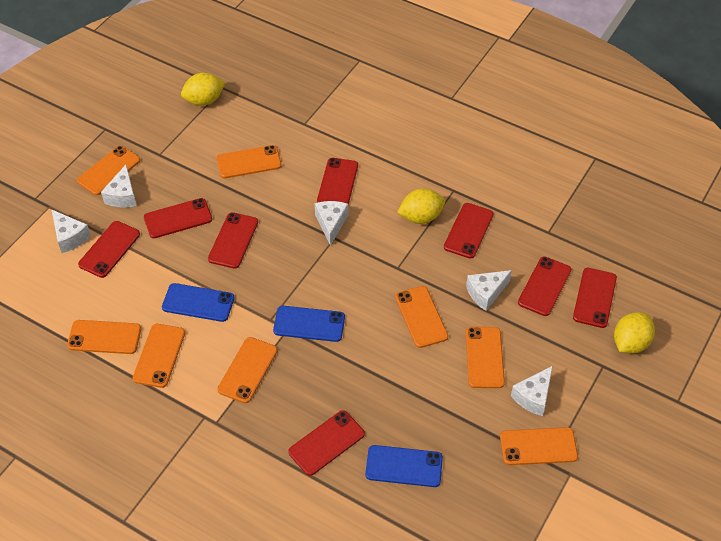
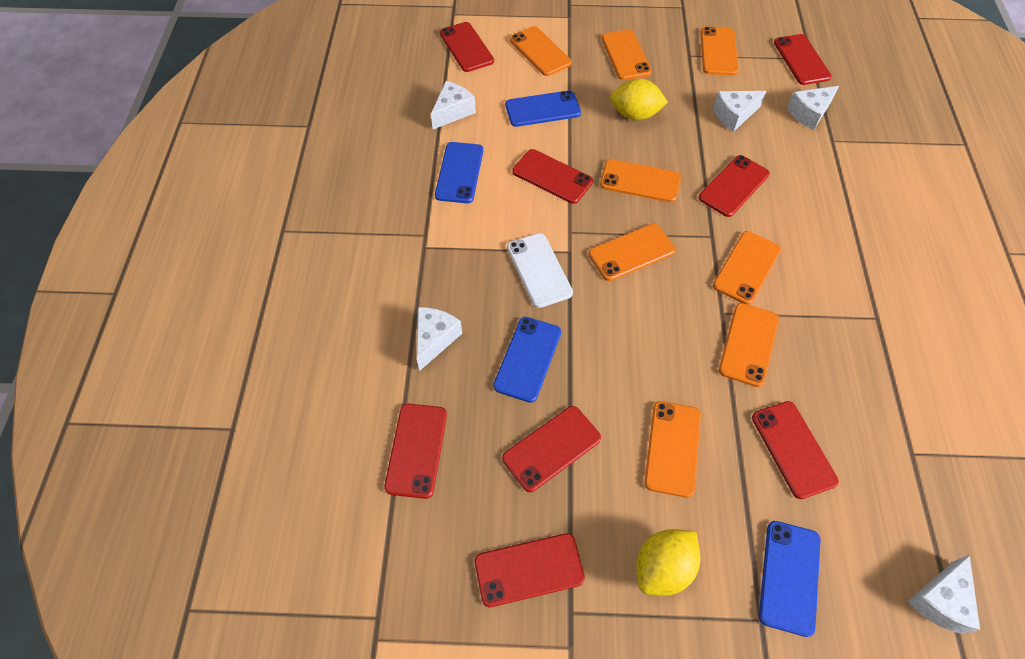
blue phone: 3 -> 4
white phone: 0 -> 1
yellow lemon: 3 -> 2

